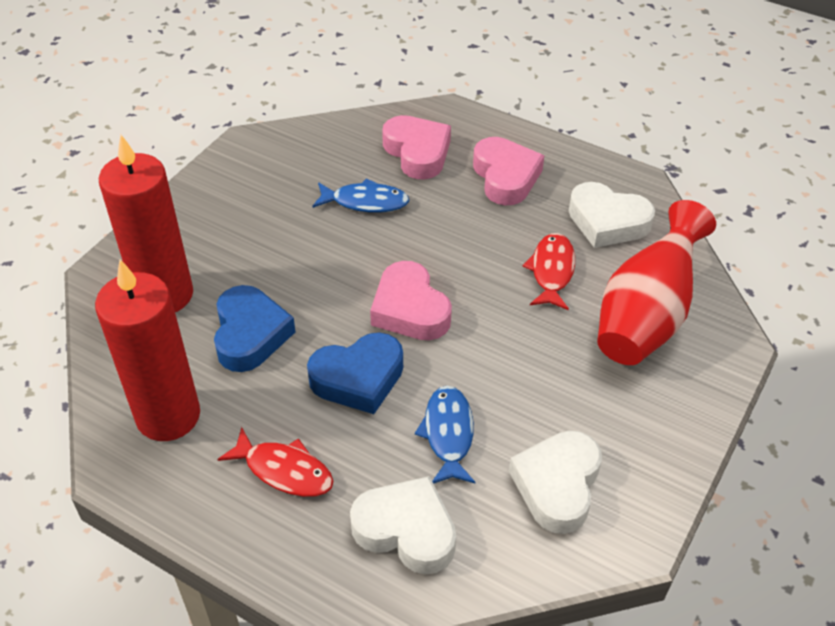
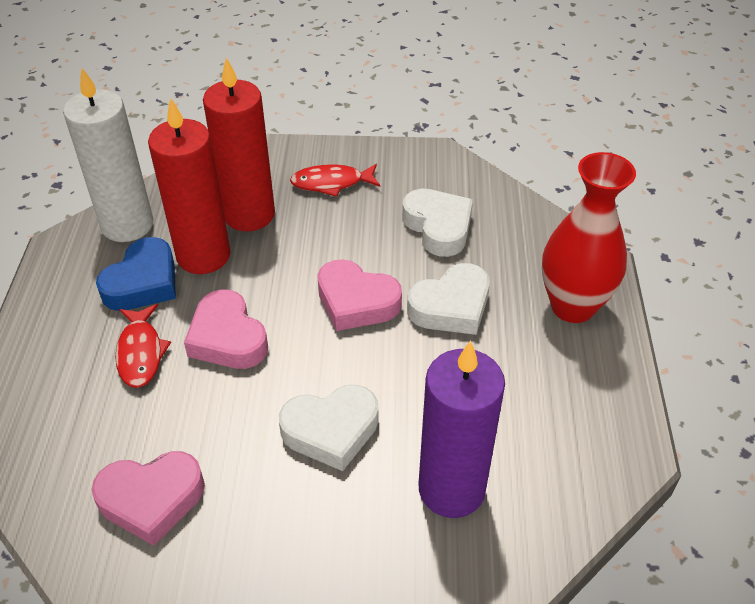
blue fish: 2 -> 0
blue heart: 2 -> 1
purple candle: 0 -> 1
white candle: 0 -> 1

